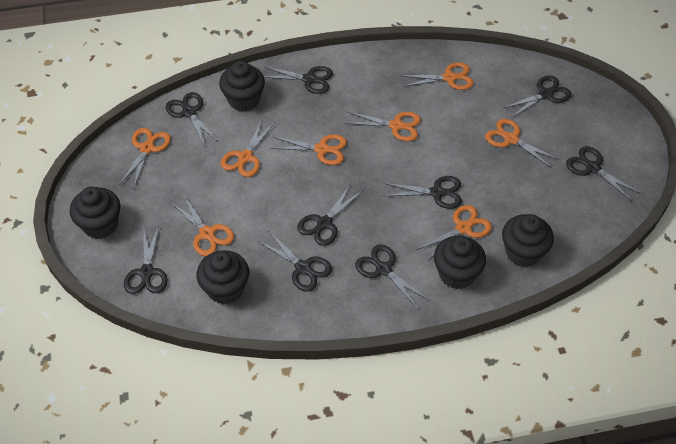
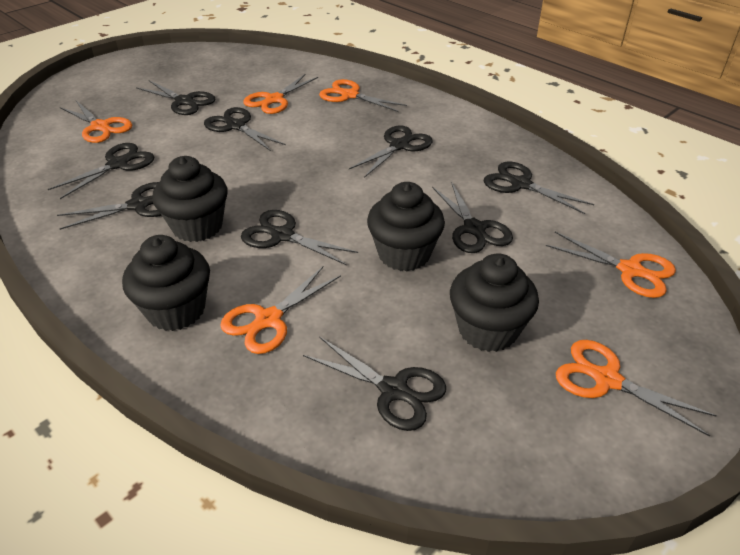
black cupcake: 5 -> 4
orange scissors: 8 -> 6

